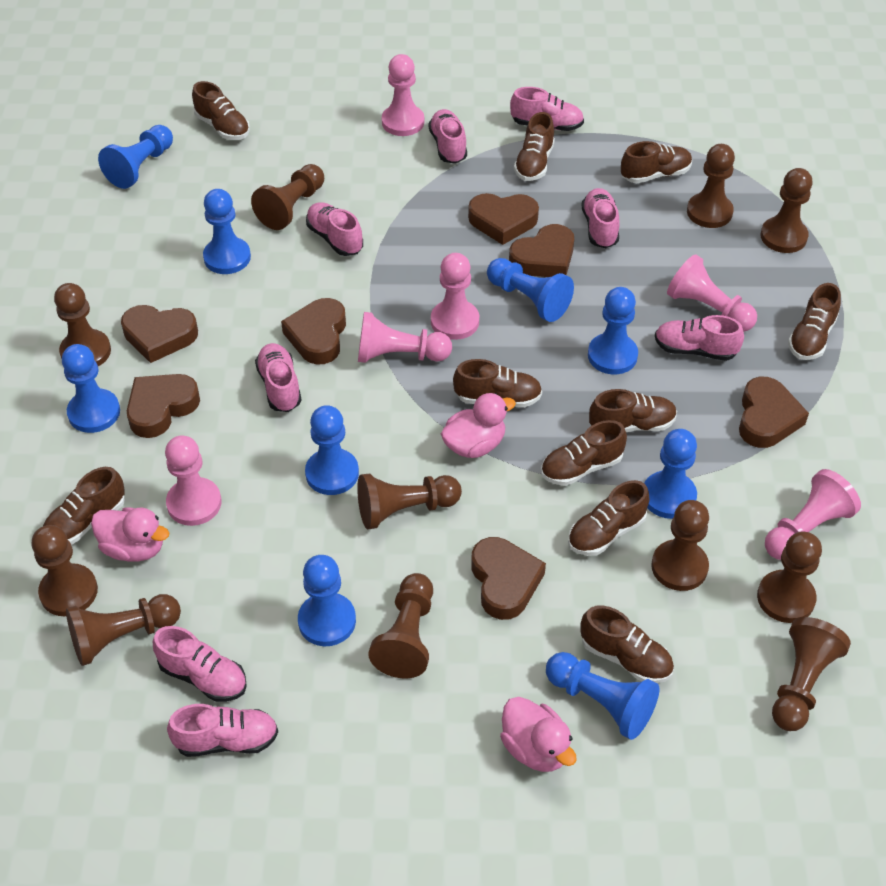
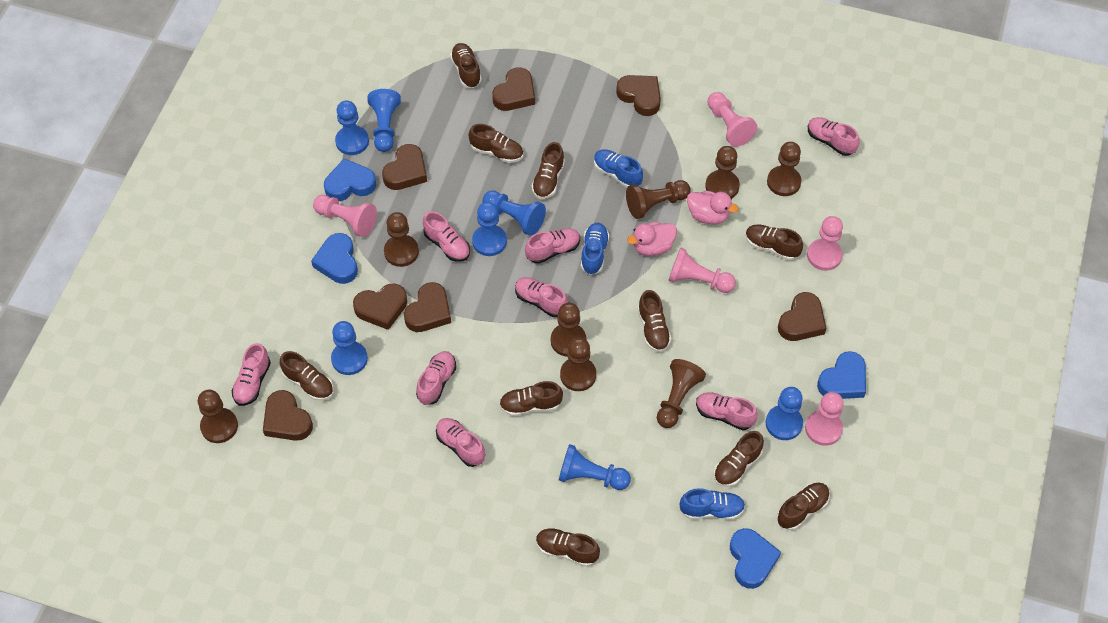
blue heart: 0 -> 4
blue pawn: 9 -> 7
blue shoe: 0 -> 3
brown pawn: 11 -> 8
pink duck: 3 -> 2
pink pawn: 6 -> 5

